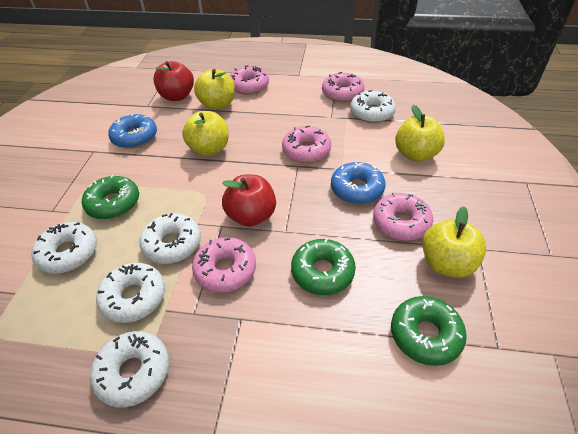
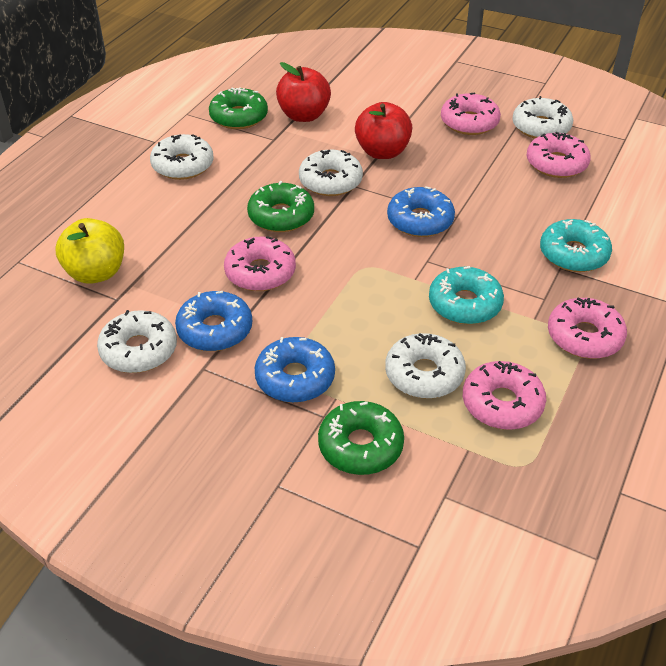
blue donut: 2 -> 3
turquoise donut: 0 -> 2
yellow apple: 4 -> 1

